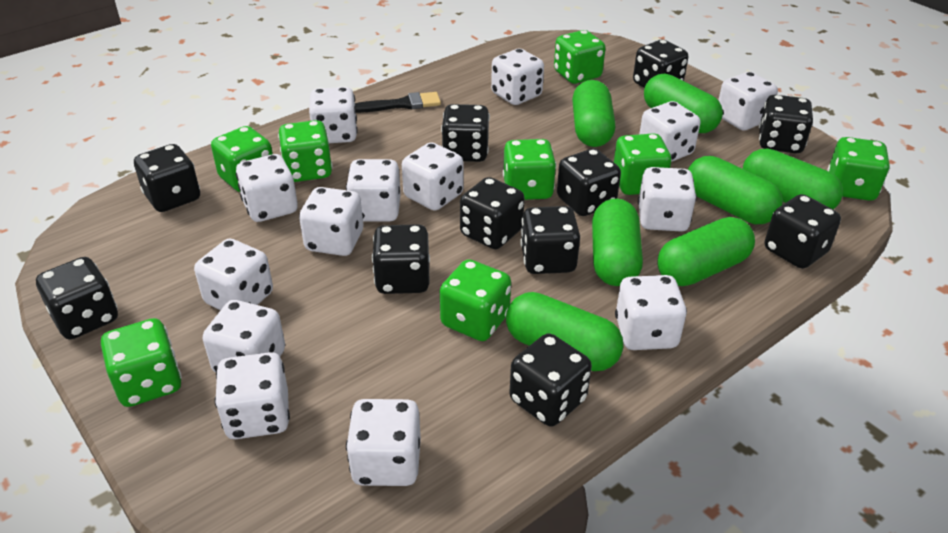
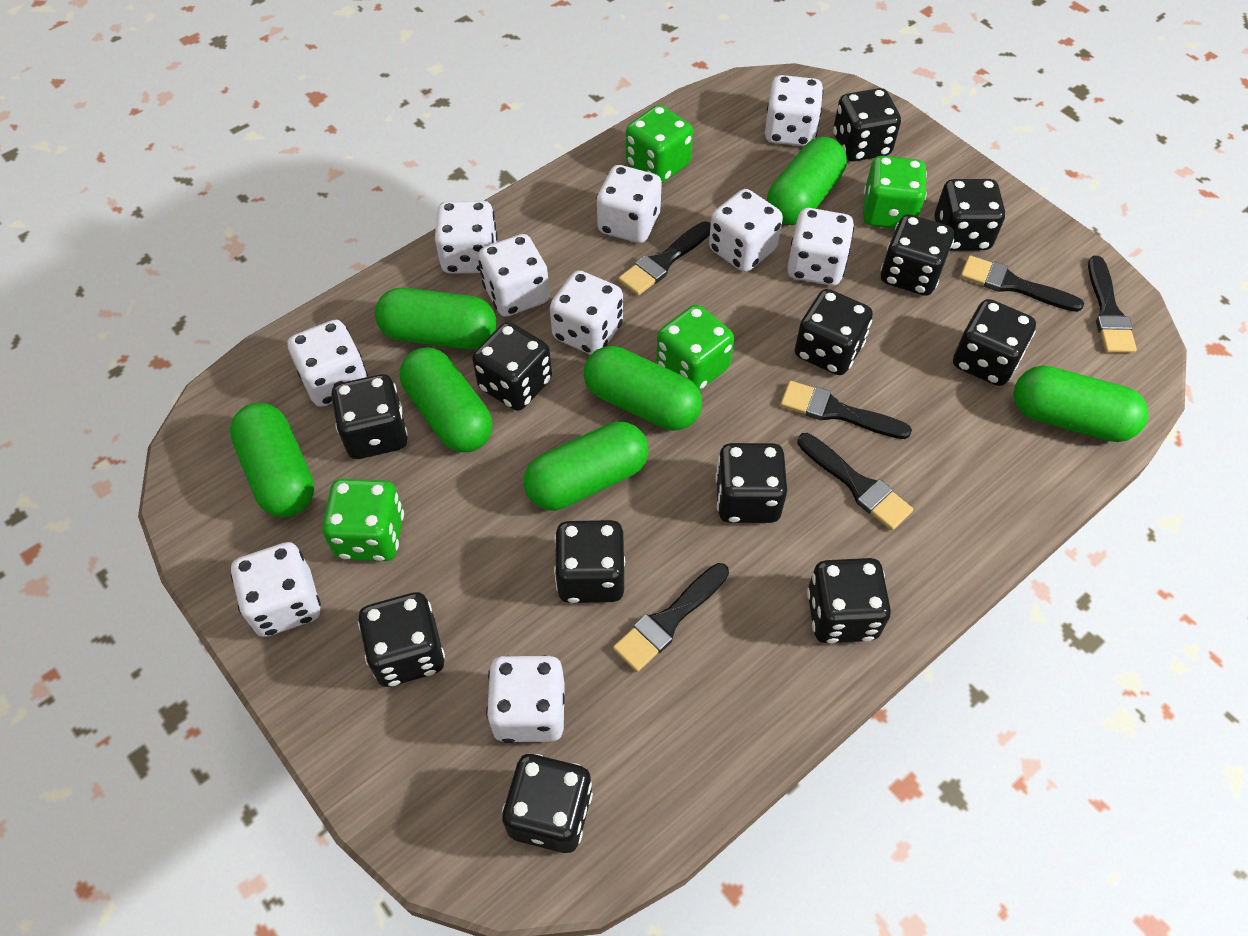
black brush: 1 -> 6
black dice: 11 -> 12
green dice: 8 -> 4
white dice: 14 -> 10

